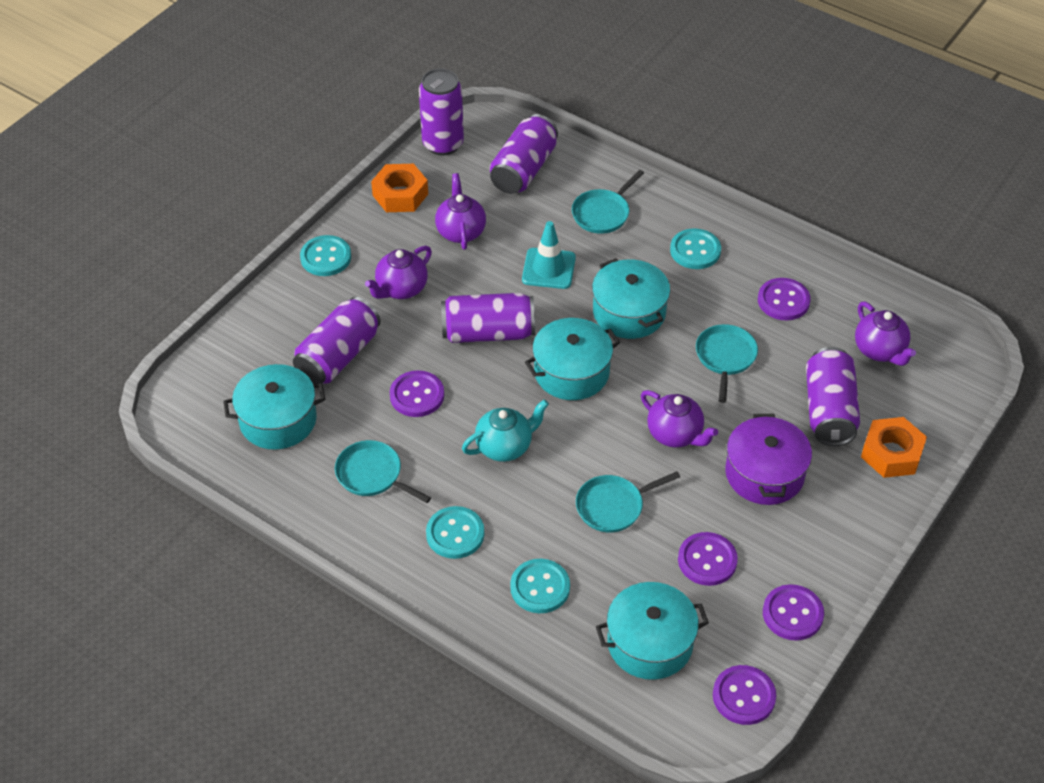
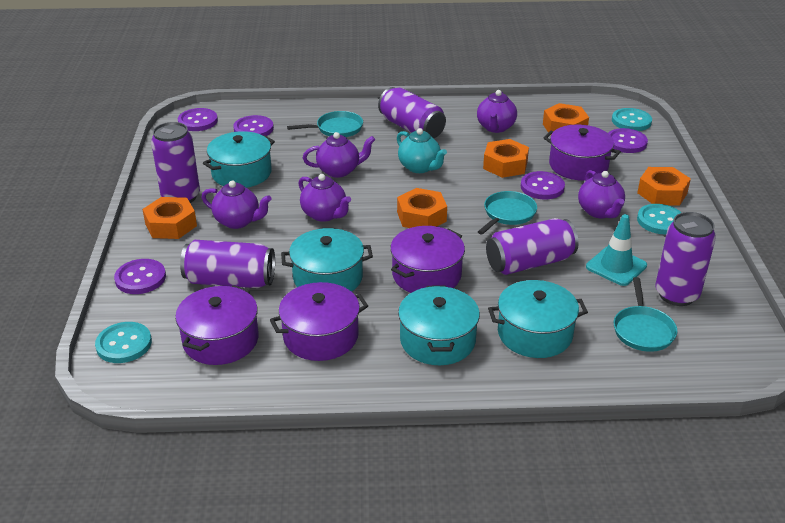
orange nut: 2 -> 5
purple pot: 1 -> 4
purple teapot: 4 -> 5
turquoise button: 4 -> 3
turquoise pan: 4 -> 3

